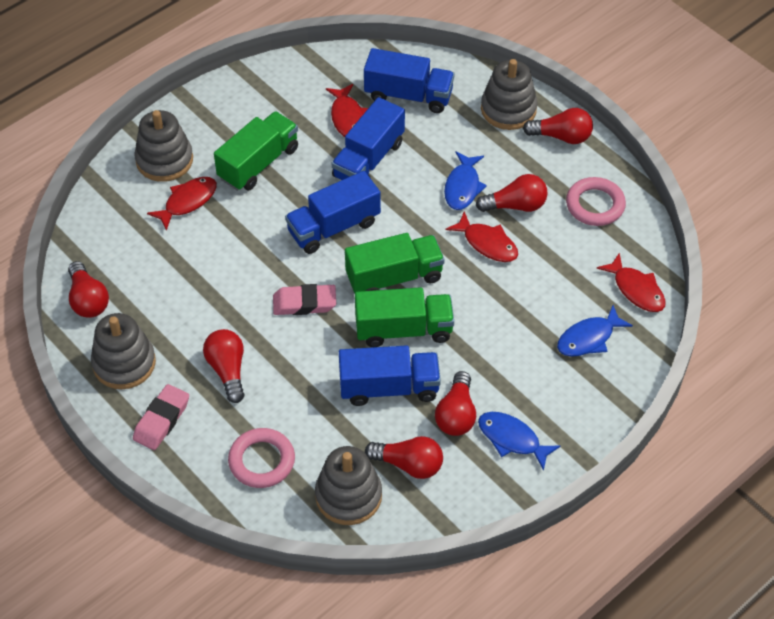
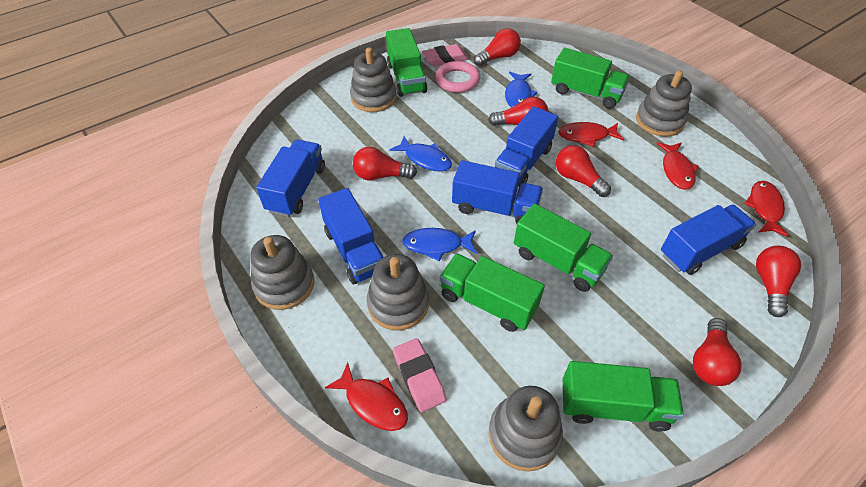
blue truck: 4 -> 5
green truck: 3 -> 5
grey stacking toy: 4 -> 5
pink ring: 2 -> 1

